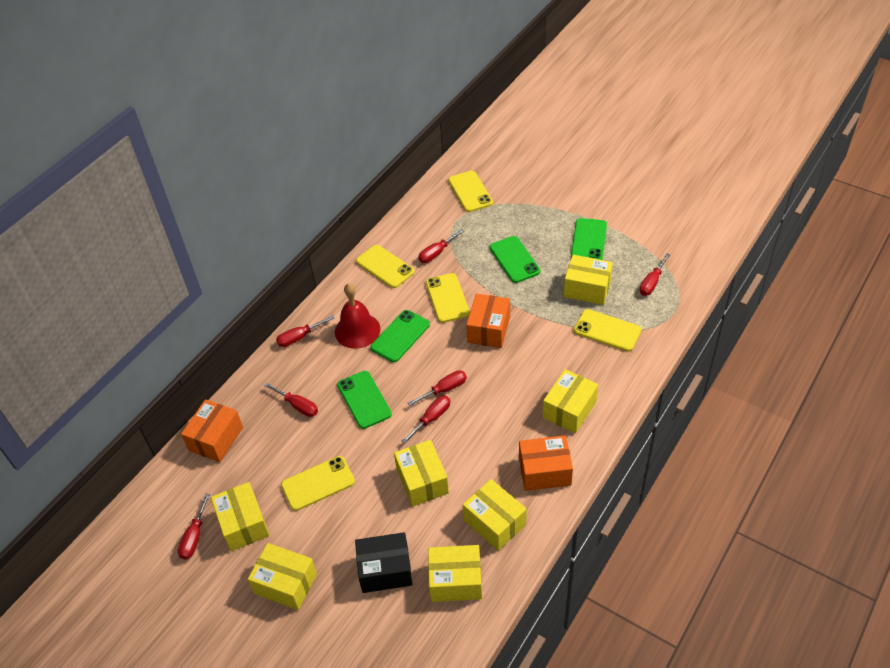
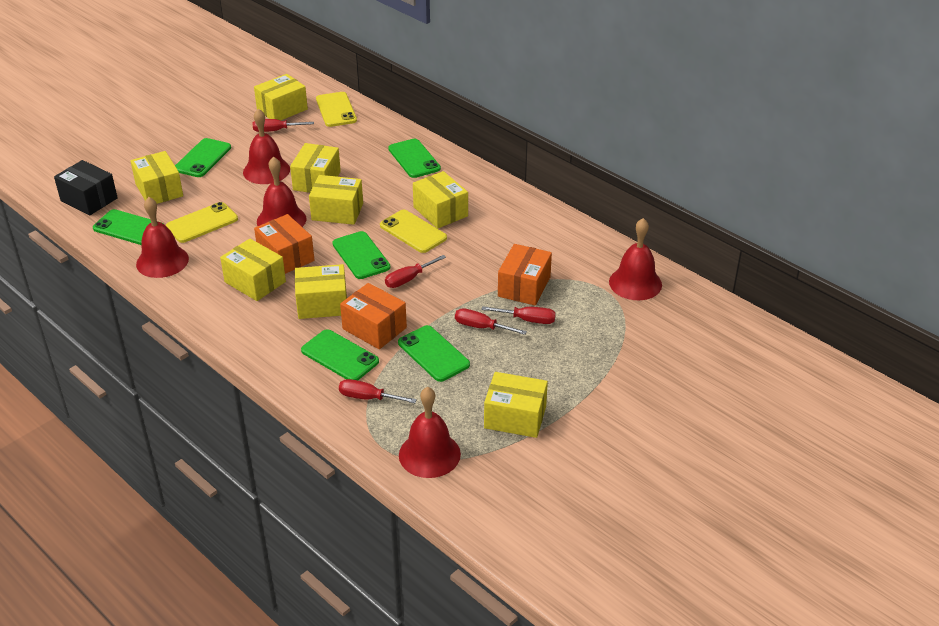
green phone: 4 -> 6
red bell: 1 -> 5
red screwdriver: 7 -> 5
yellow box: 7 -> 8
yellow phone: 5 -> 3

